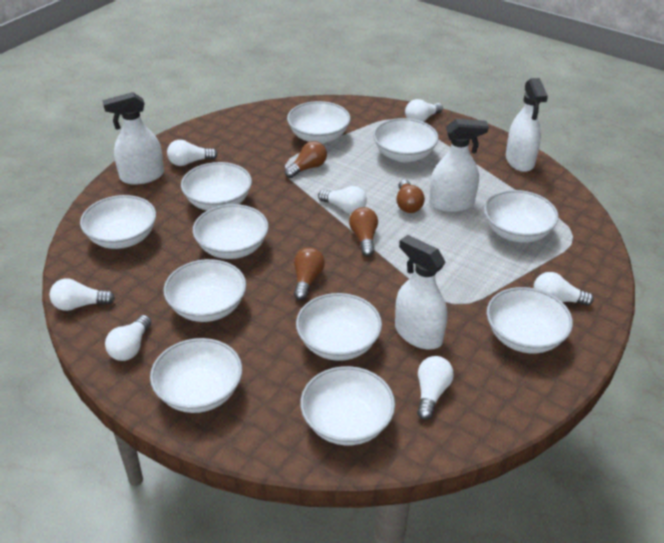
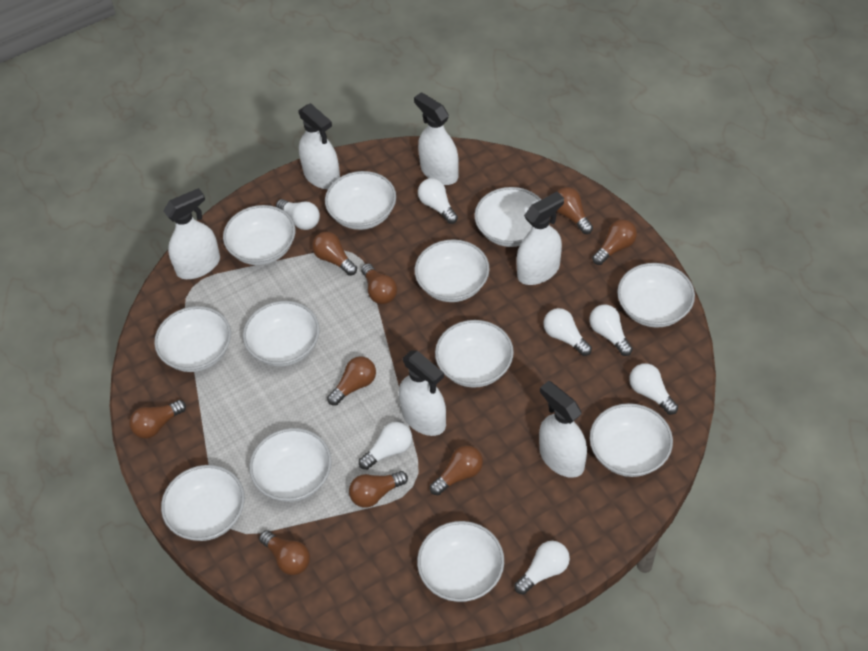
brown light bulb: 4 -> 9
white bowl: 11 -> 12
white spray bottle: 4 -> 6

